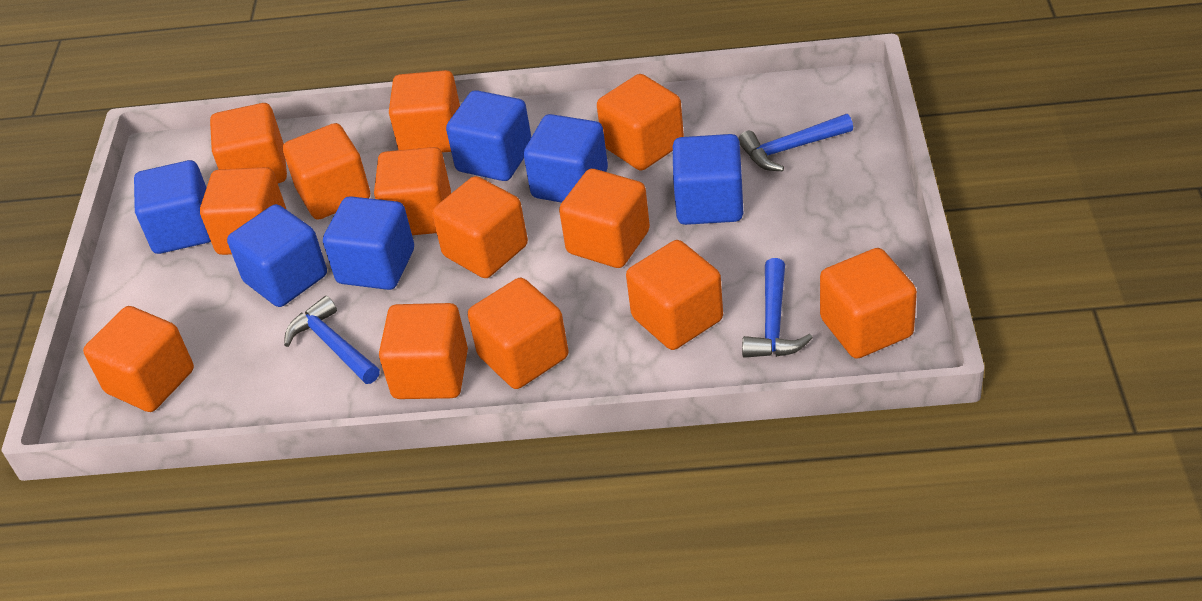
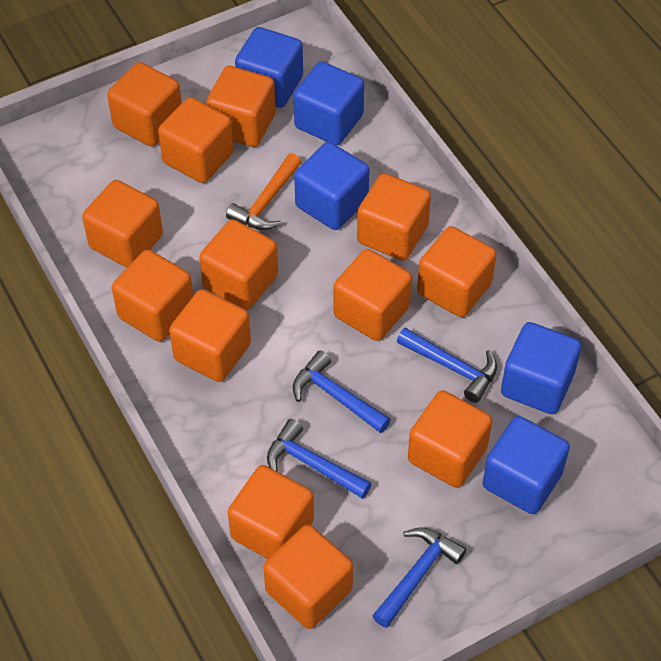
blue cube: 6 -> 5
blue hammer: 3 -> 4
orange hammer: 0 -> 1

